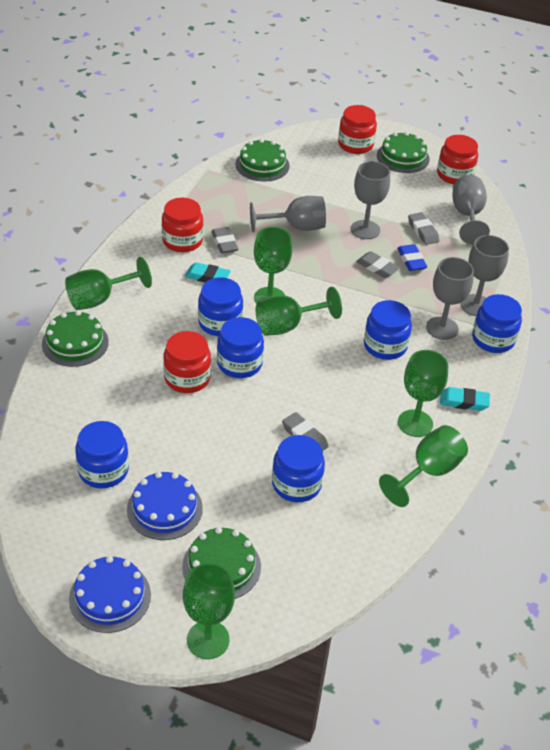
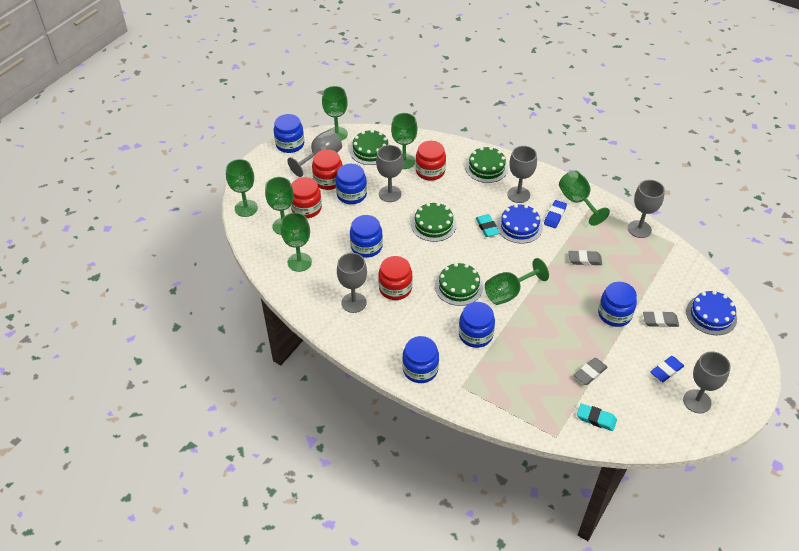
blue eraser: 1 -> 2
green goblet: 6 -> 7
grey eraser: 4 -> 3
grey goblet: 5 -> 6

